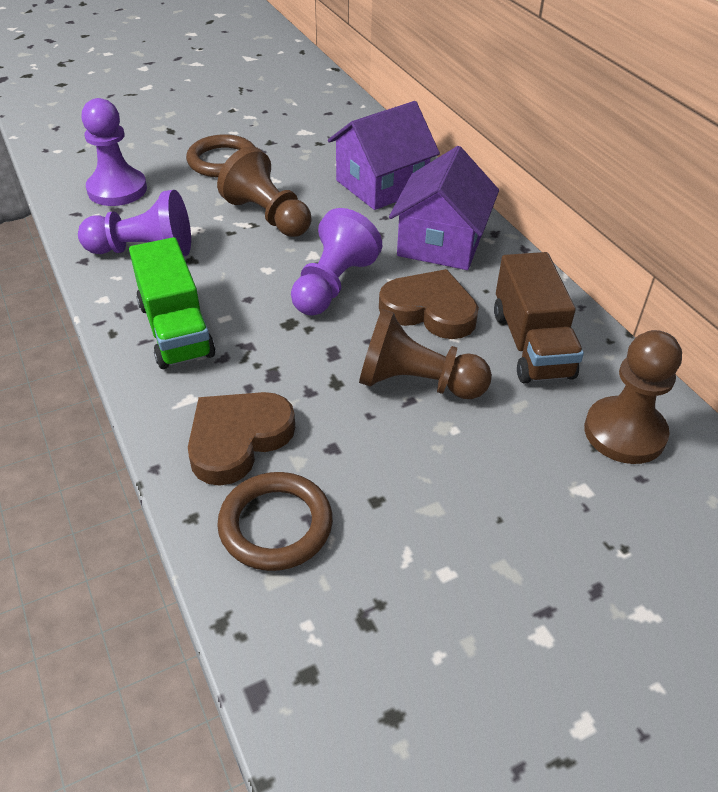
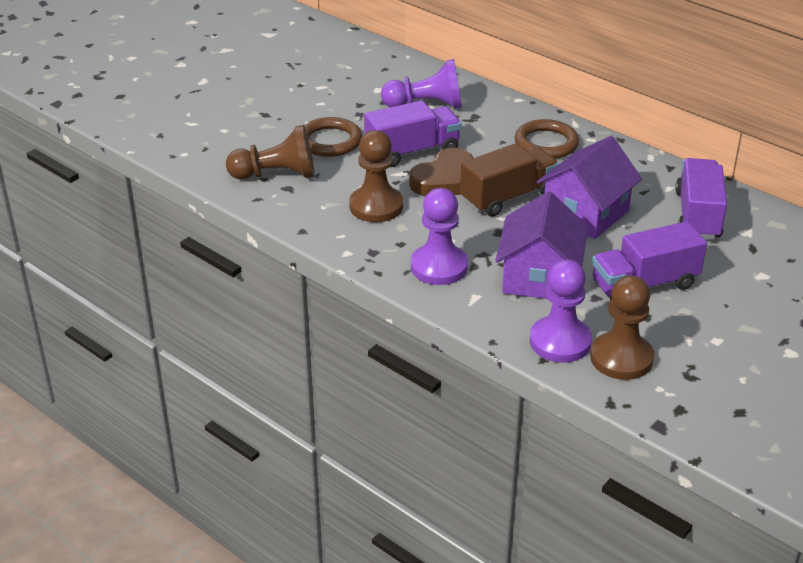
brown heart: 2 -> 1
green truck: 1 -> 0
purple truck: 0 -> 3

